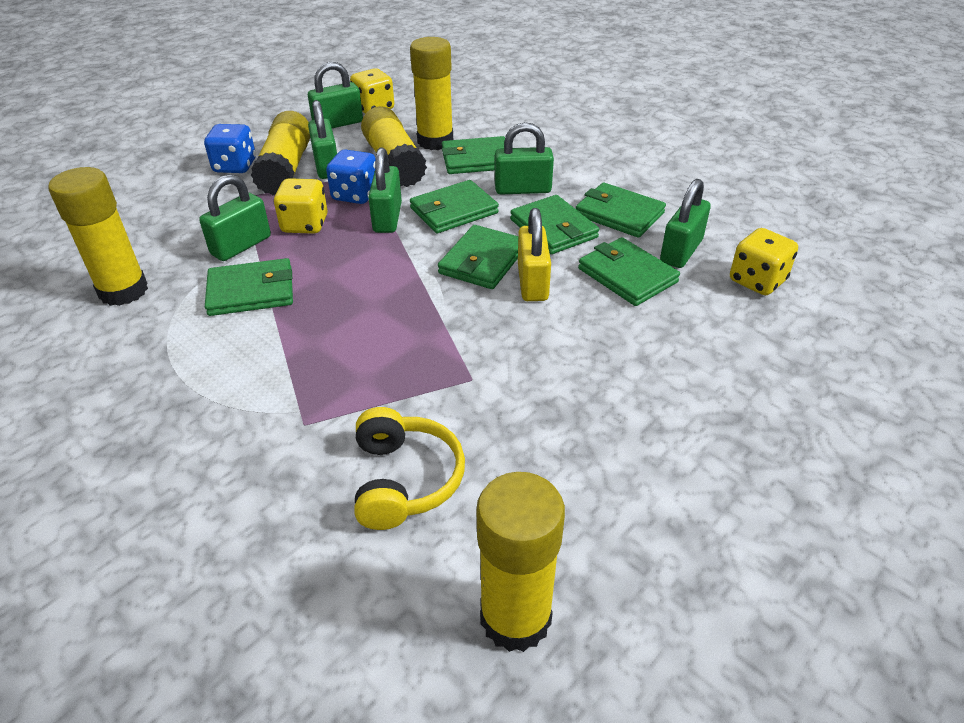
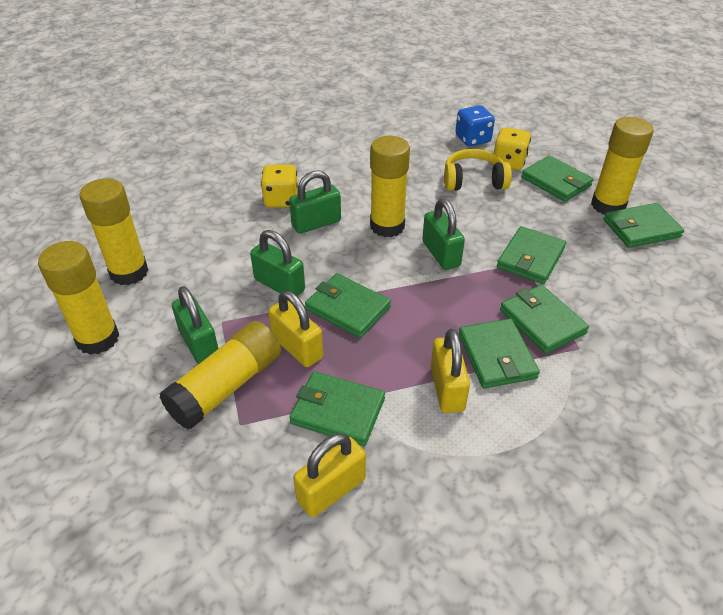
blue dice: 2 -> 1
green padlock: 6 -> 4
yellow dice: 3 -> 2
yellow padlock: 1 -> 3

